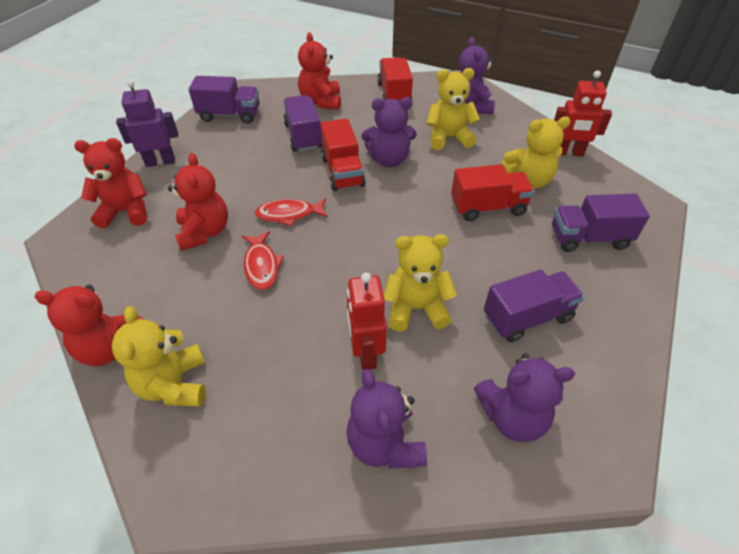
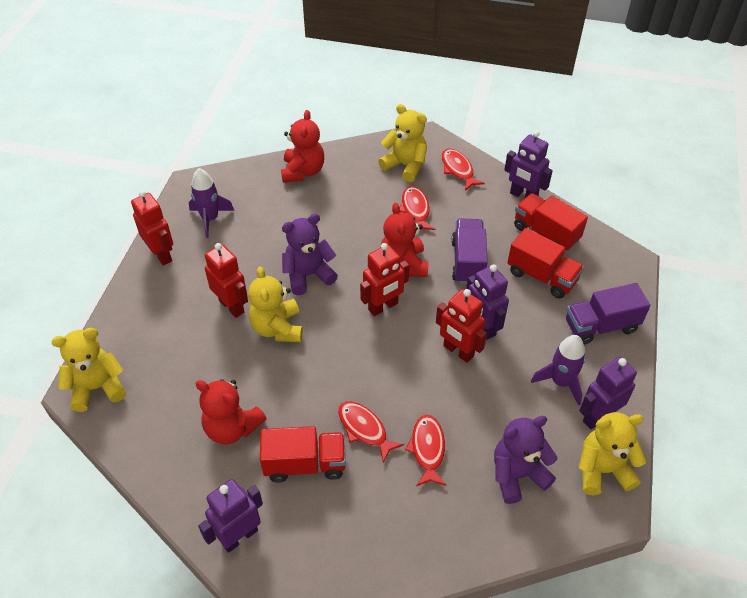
purple robot: 1 -> 4
purple rocket: 0 -> 2
purple teddy bear: 4 -> 2
purple truck: 4 -> 2
red fish: 2 -> 4
red robot: 2 -> 4
red teddy bear: 4 -> 3

